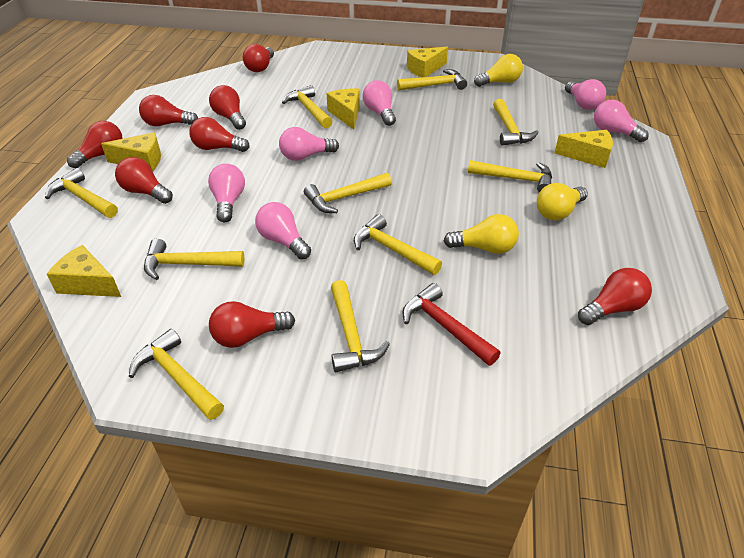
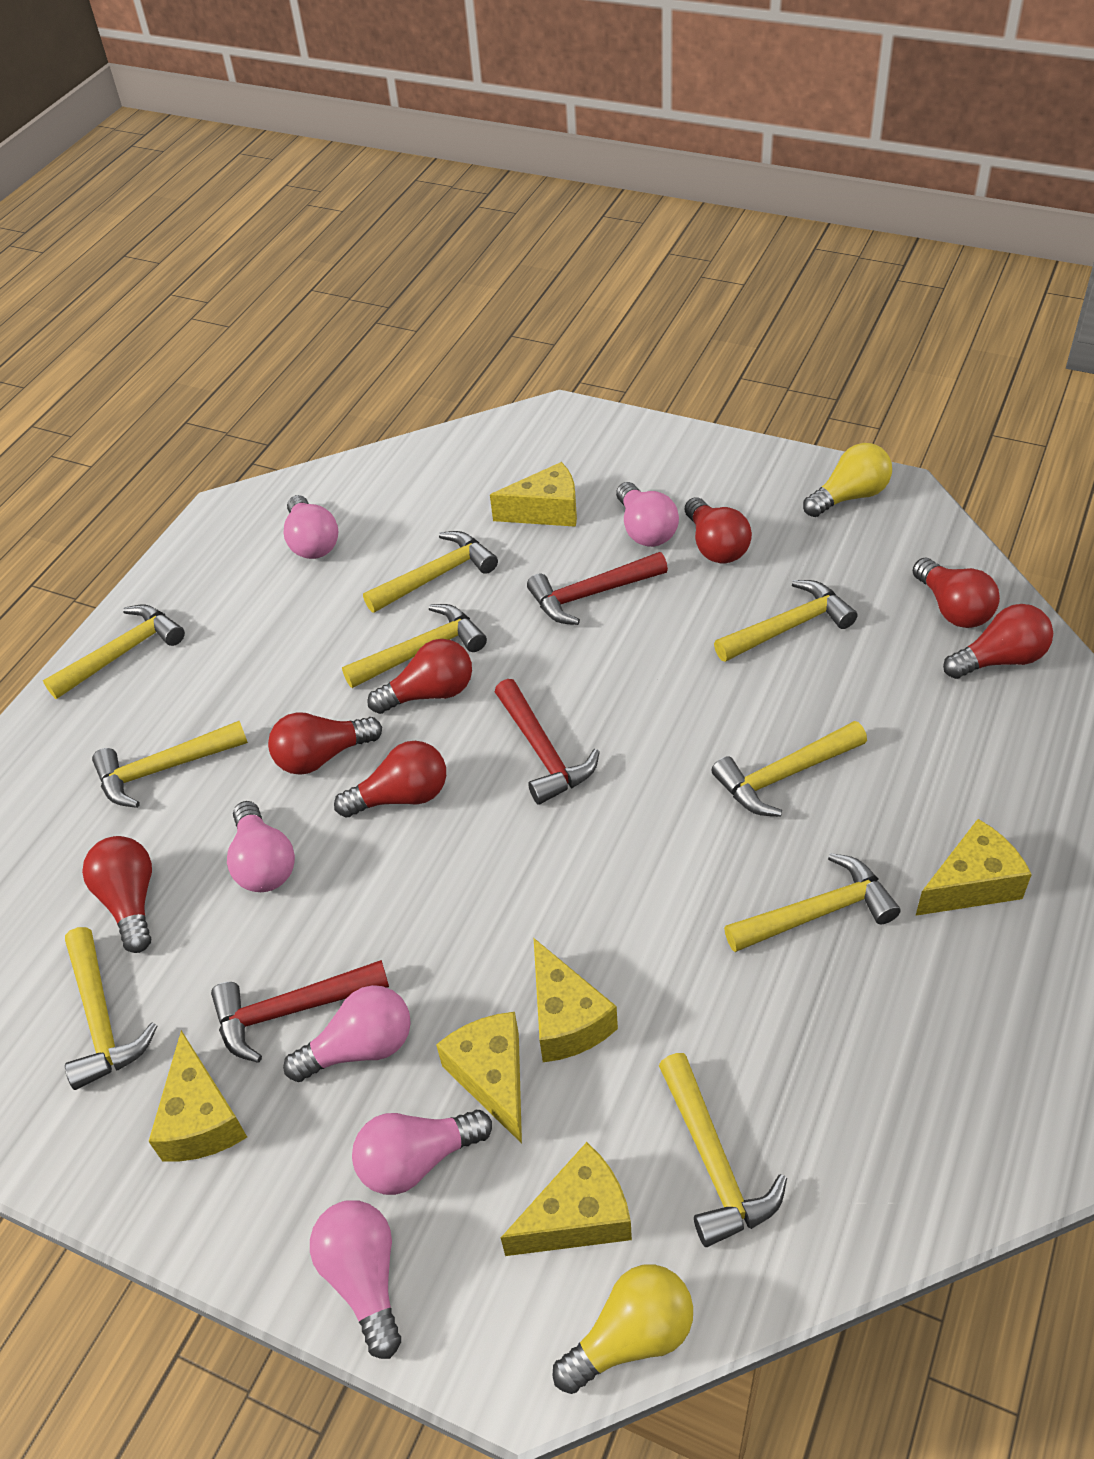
red hammer: 1 -> 3
red light bulb: 8 -> 7
yellow cheese: 5 -> 6
yellow hammer: 10 -> 9
yellow light bulb: 3 -> 2

